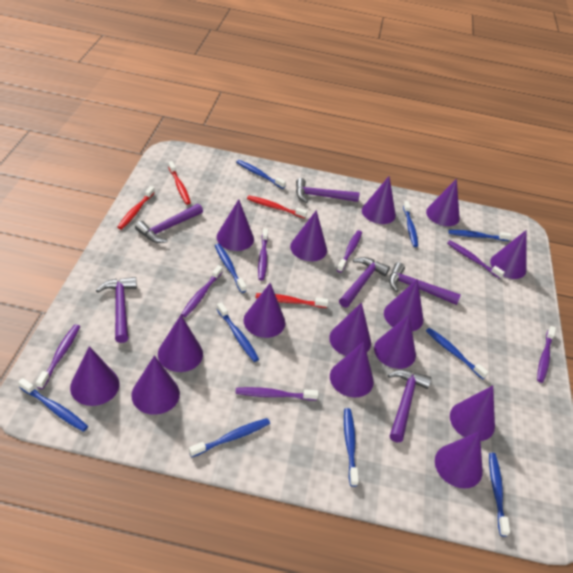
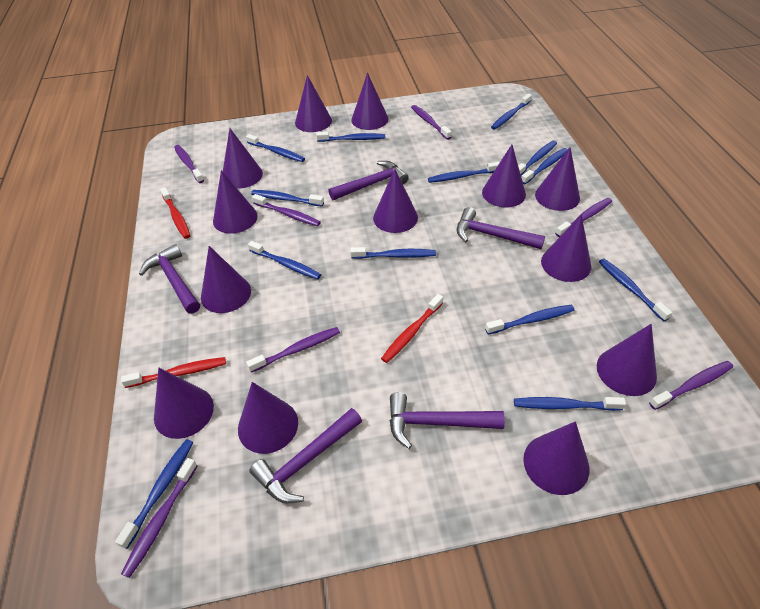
blue toothbrush: 10 -> 13
purple cone: 15 -> 13
purple hammer: 6 -> 5
red toothbrush: 4 -> 3

